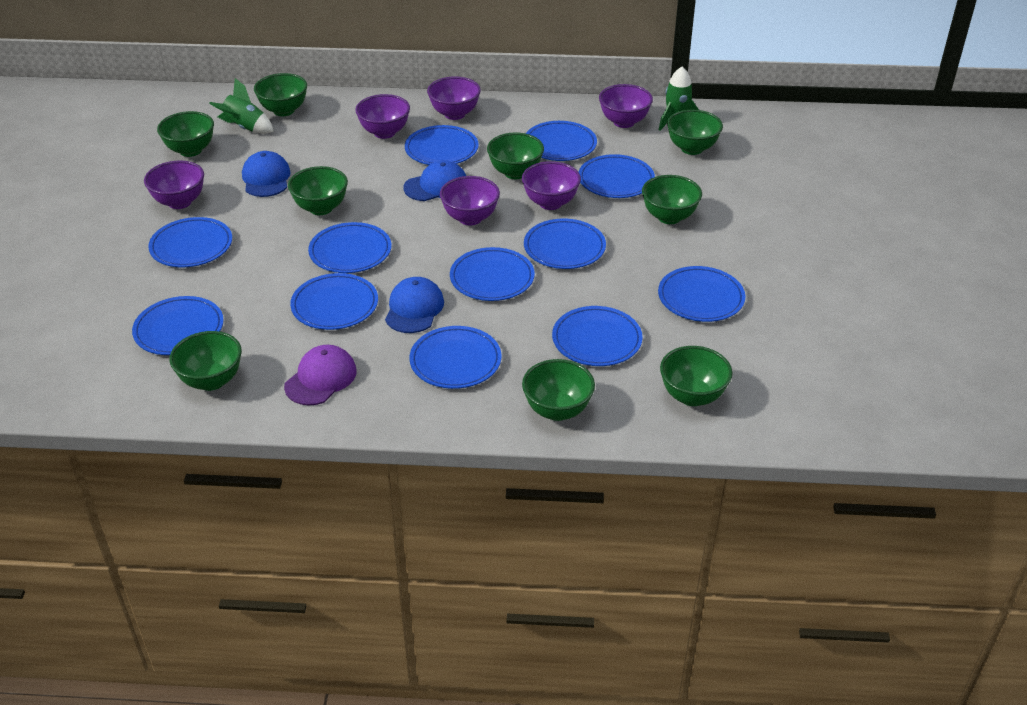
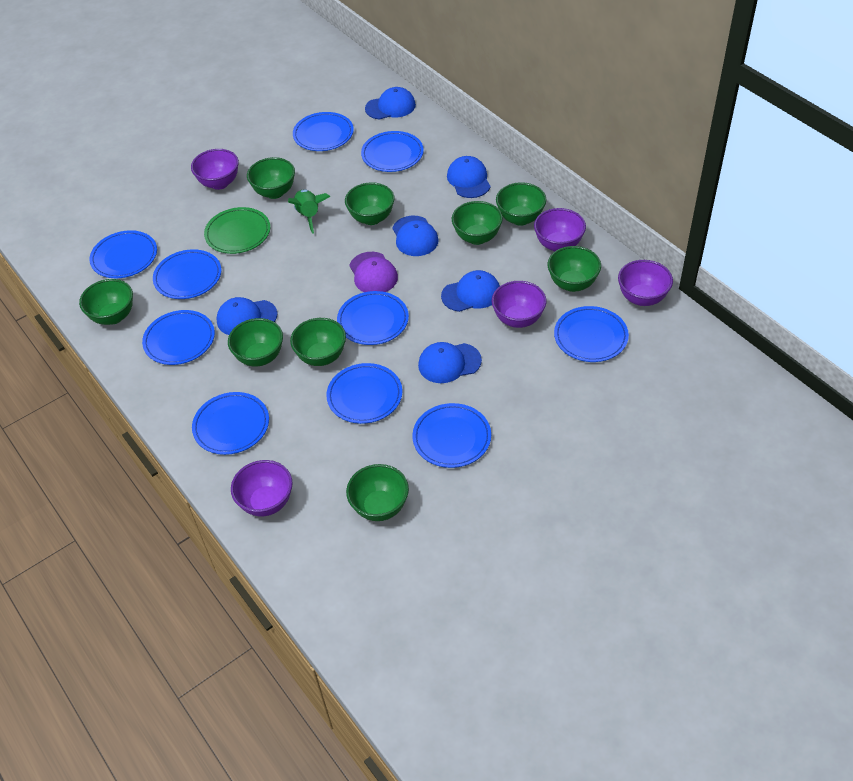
blue cap: 3 -> 6
blue plate: 12 -> 10
green plate: 0 -> 1
green rocket: 2 -> 1
purple bowl: 6 -> 5

